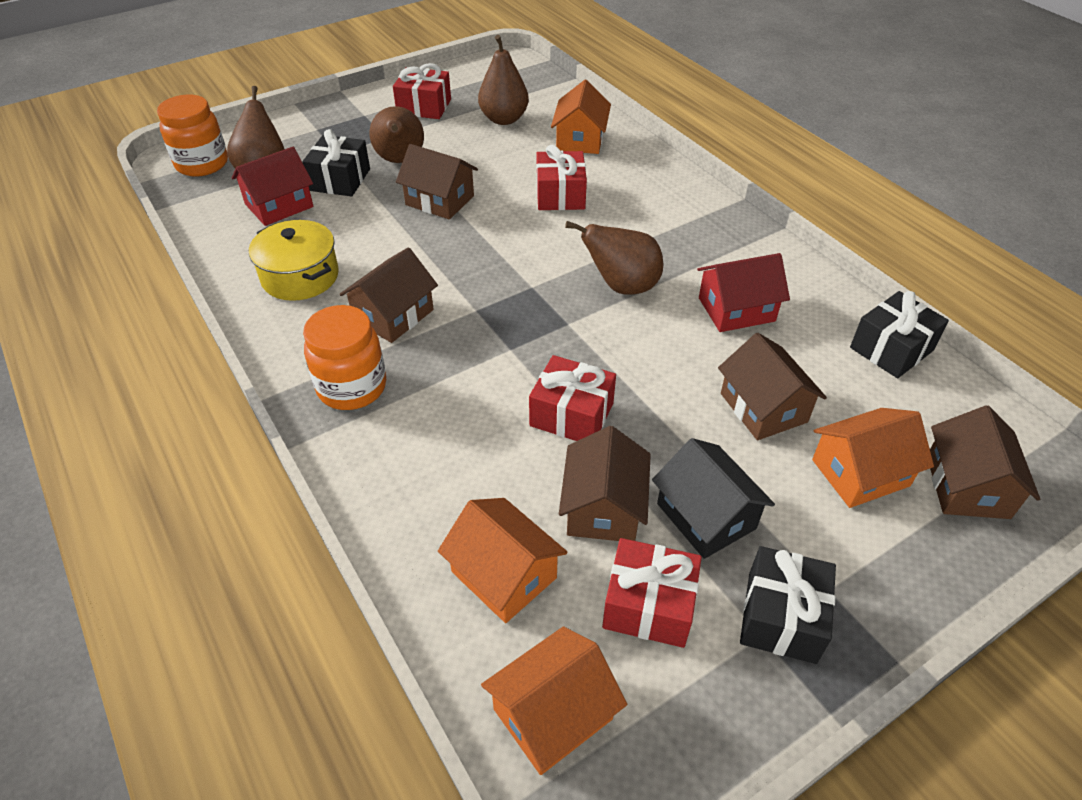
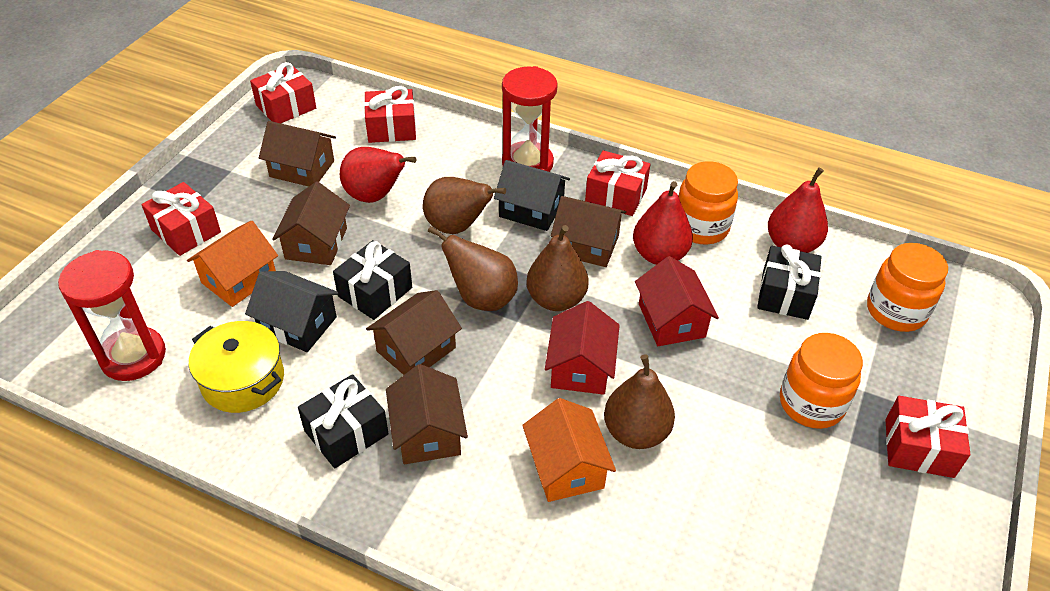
black house: 1 -> 2
orange house: 4 -> 2
orange jar: 2 -> 3
red gift: 4 -> 5
red hourglass: 0 -> 2
red pear: 0 -> 3

